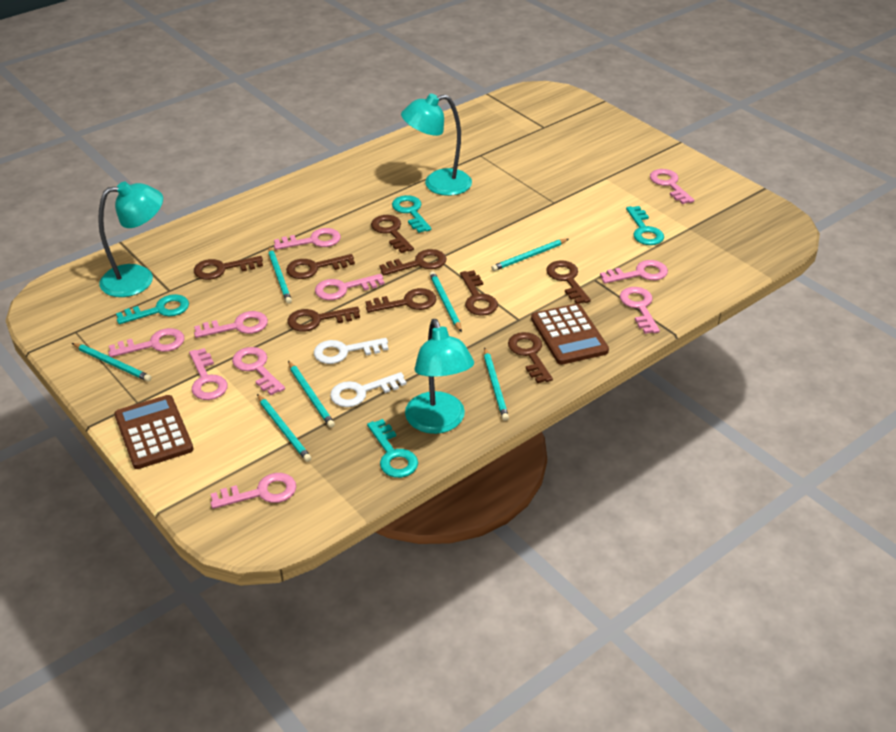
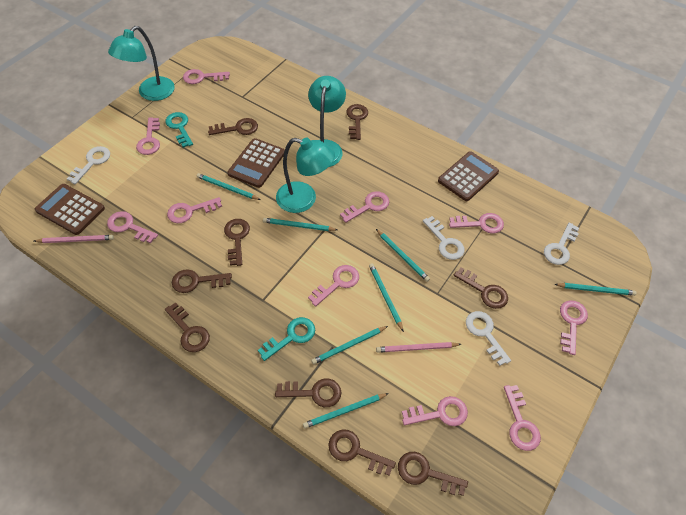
brown calculator: 2 -> 3
pink pencil: 0 -> 2
turquoise key: 4 -> 2
white key: 2 -> 4

